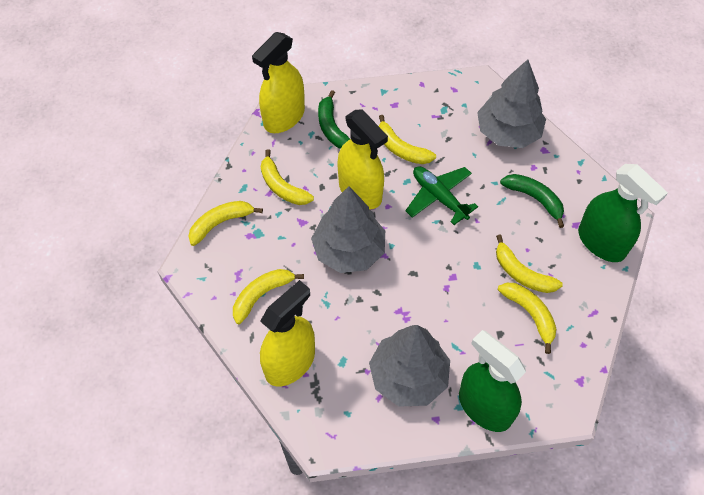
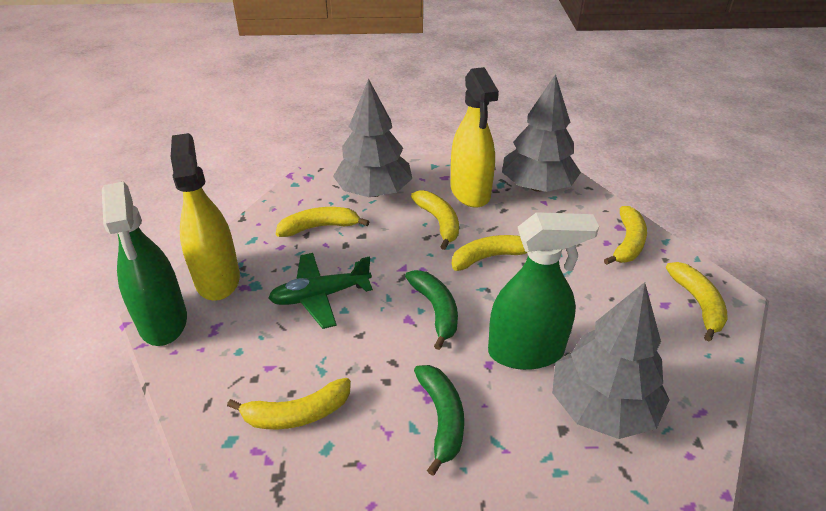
yellow spray bottle: 3 -> 2

